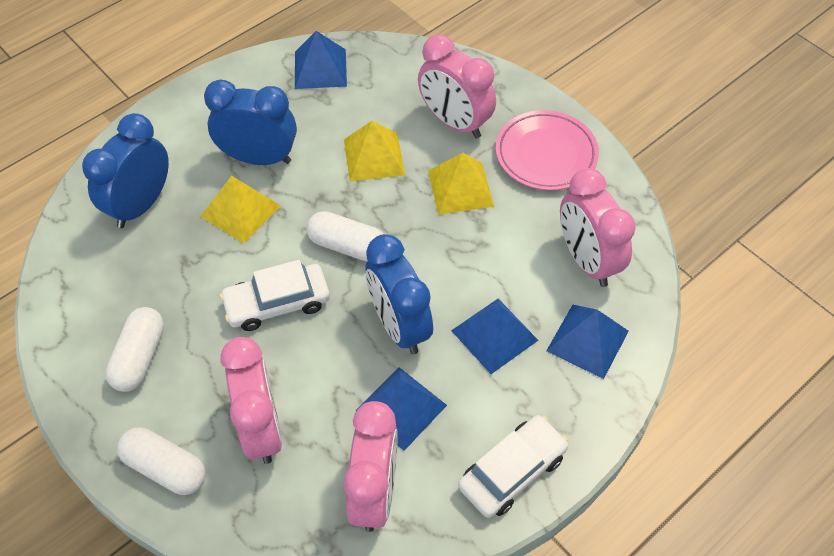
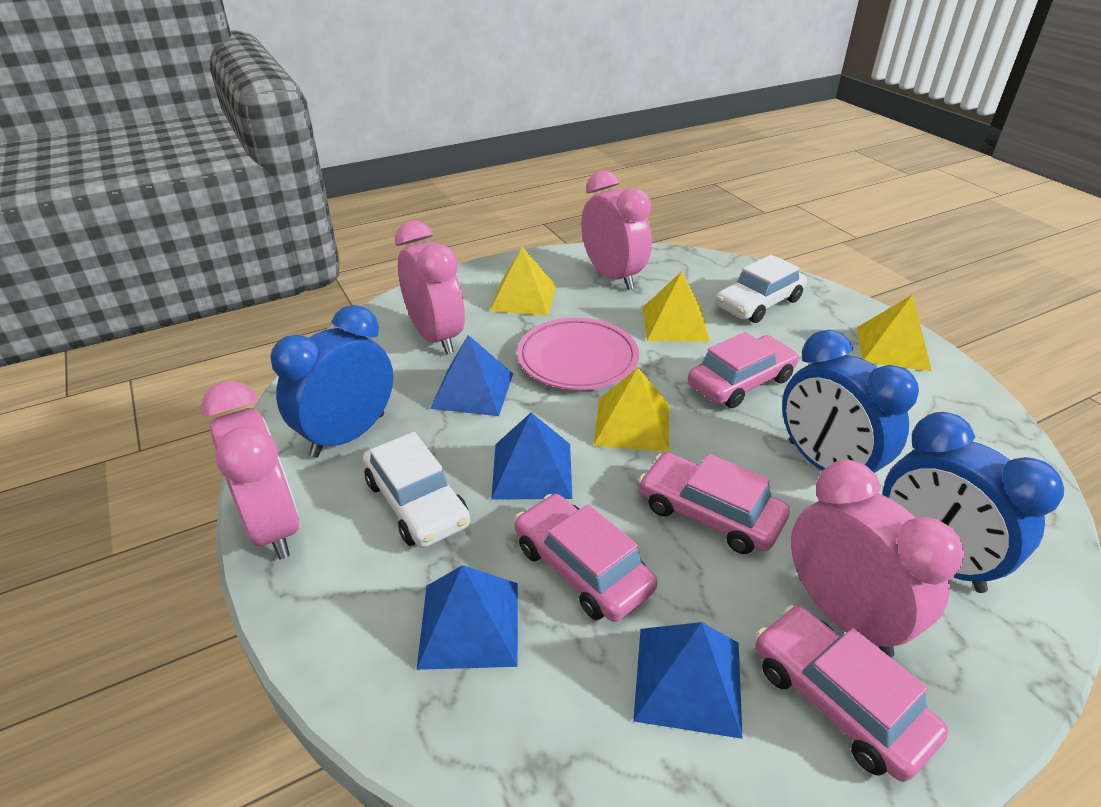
pink car: 0 -> 4
white capsule: 3 -> 0
yellow pyramid: 3 -> 4

